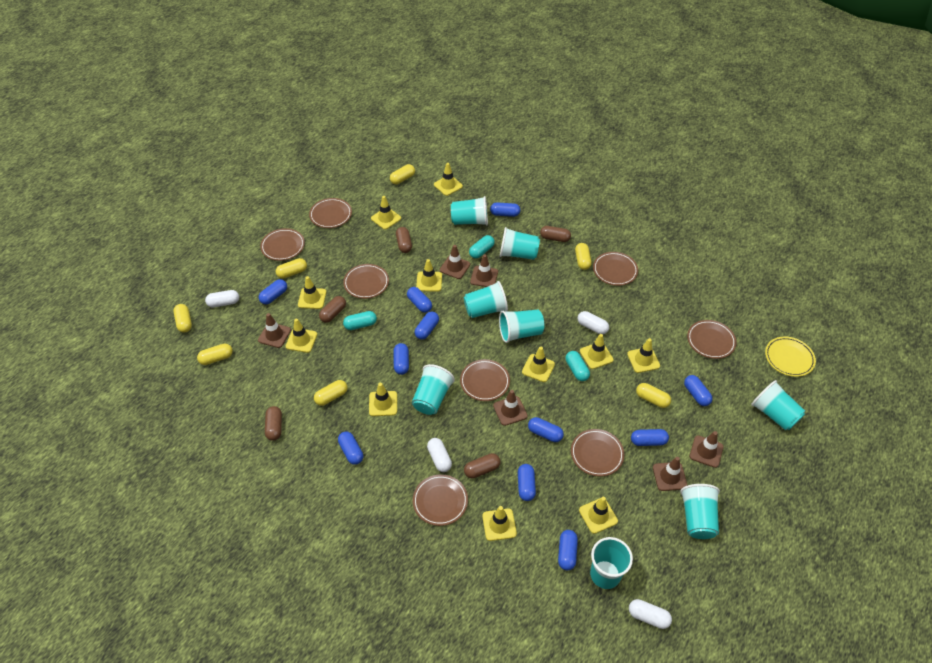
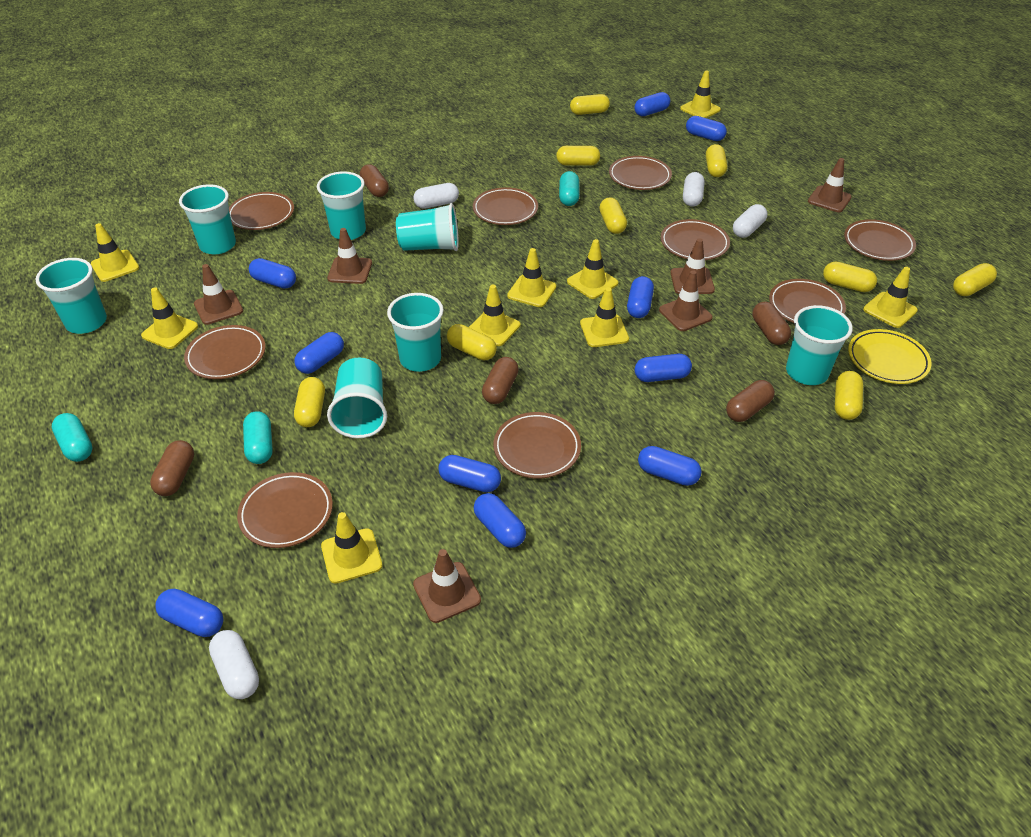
blue capsule: 11 -> 10
brown plate: 8 -> 9
turquoise cup: 8 -> 7
yellow capsule: 7 -> 9
yellow traffic cone: 11 -> 9

